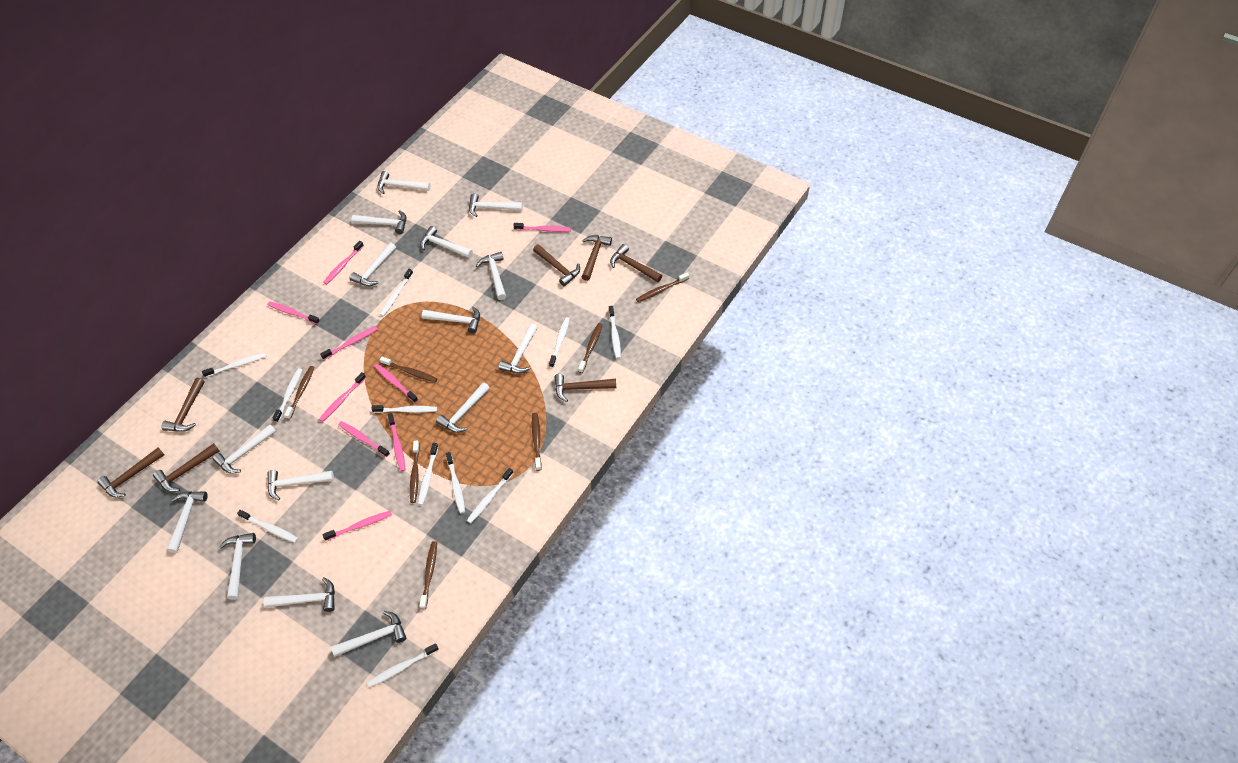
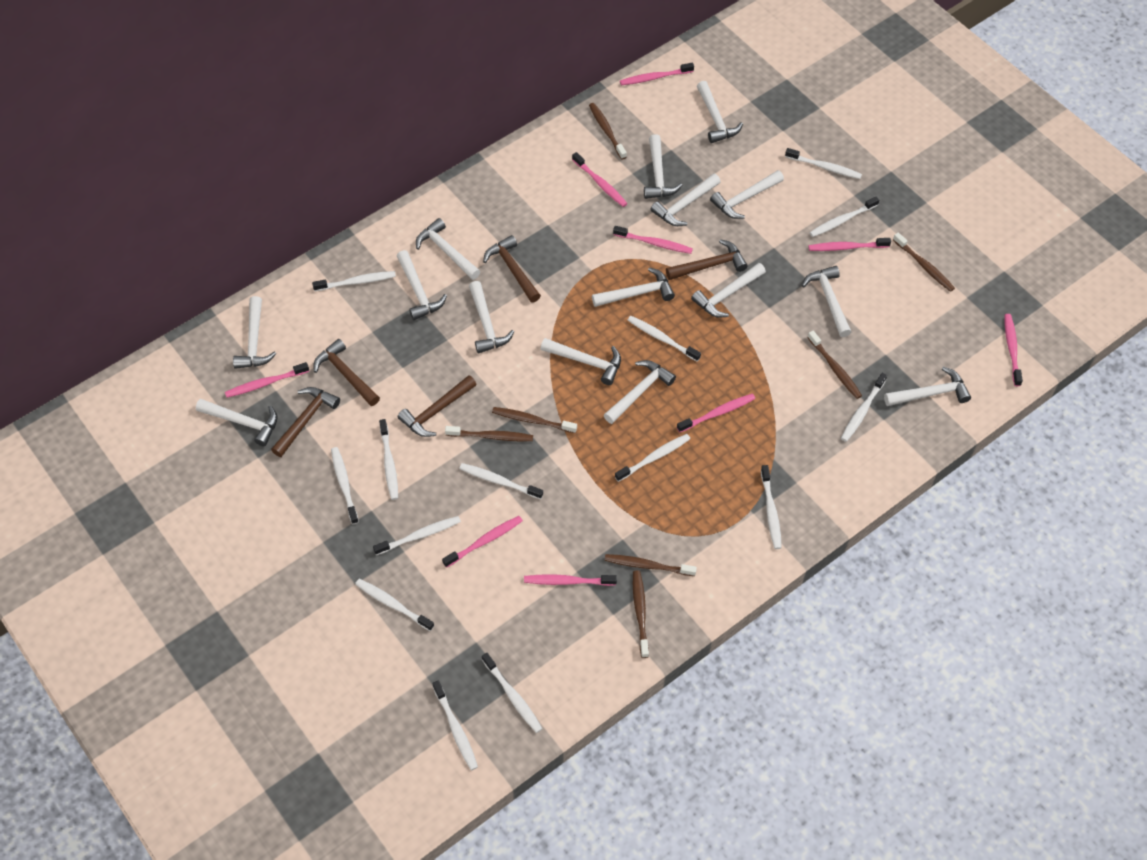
brown hammer: 7 -> 5
white toothbrush: 11 -> 14

